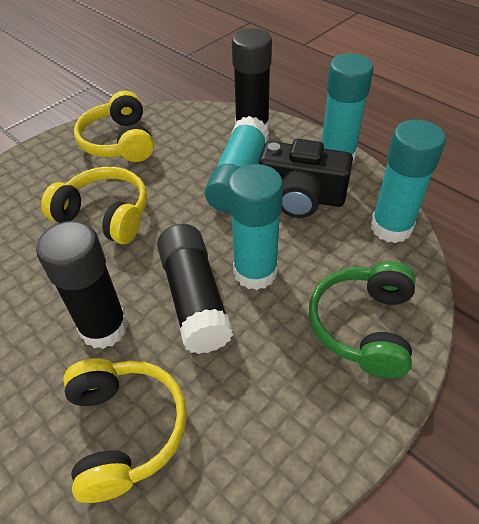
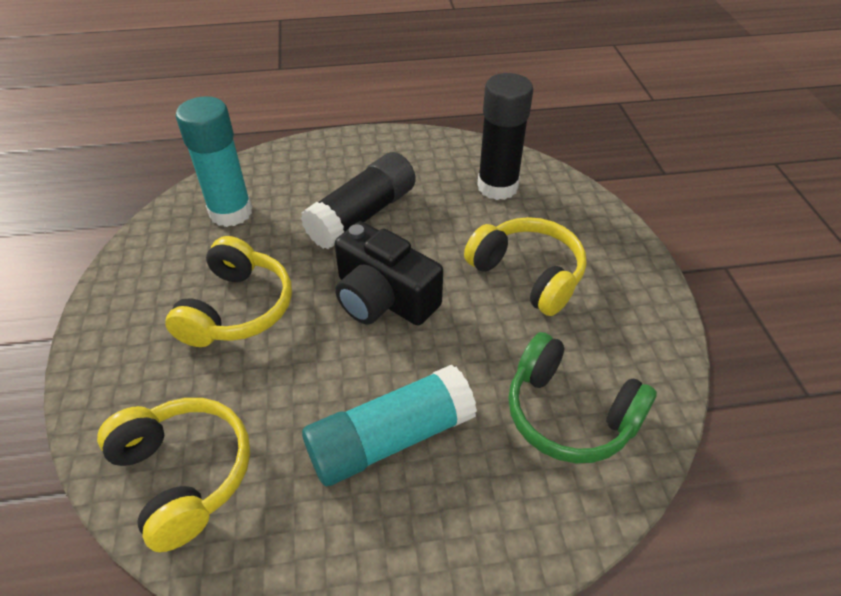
black glue stick: 3 -> 2
turquoise glue stick: 4 -> 2

